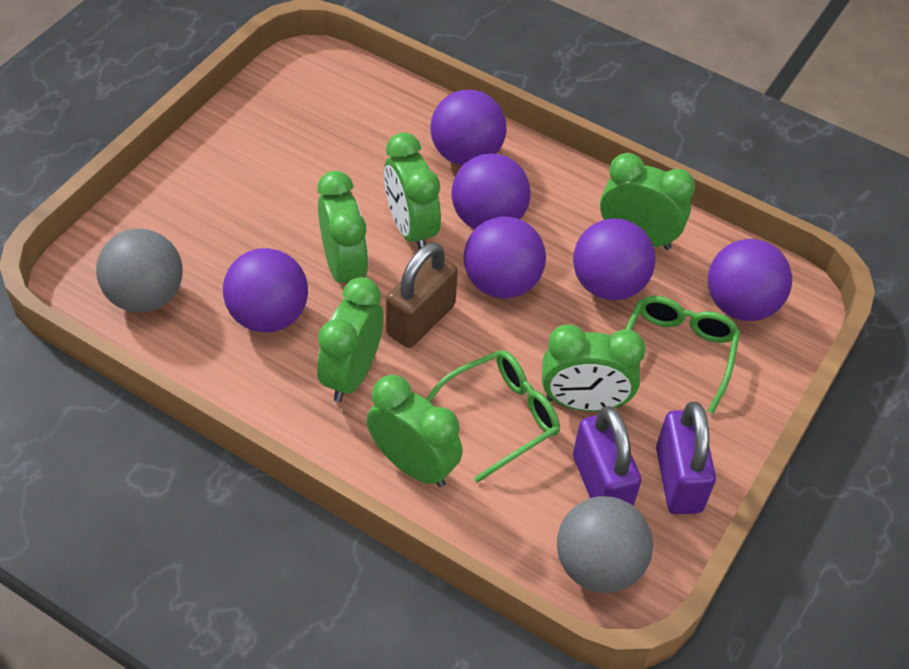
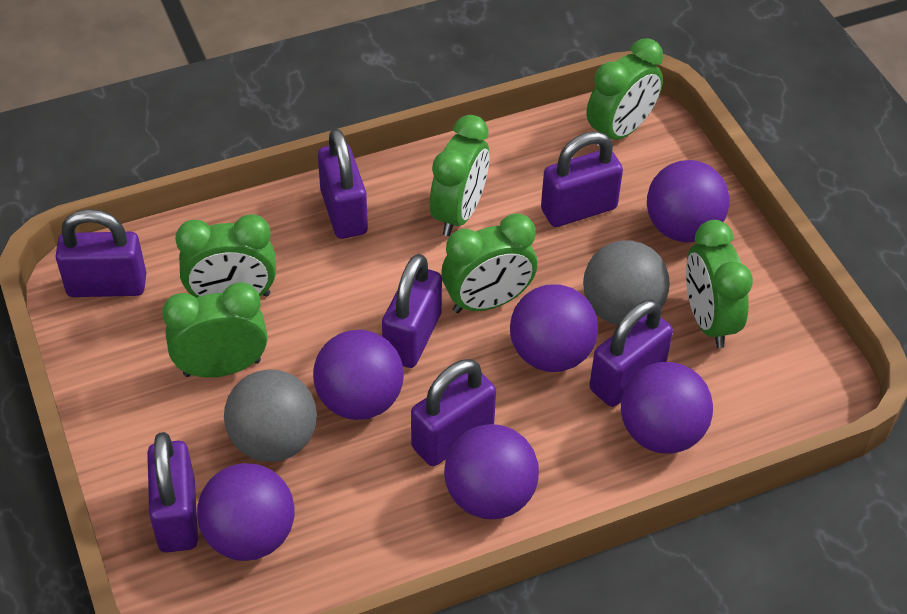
brown padlock: 1 -> 0
green glasses: 2 -> 0
purple padlock: 2 -> 7

